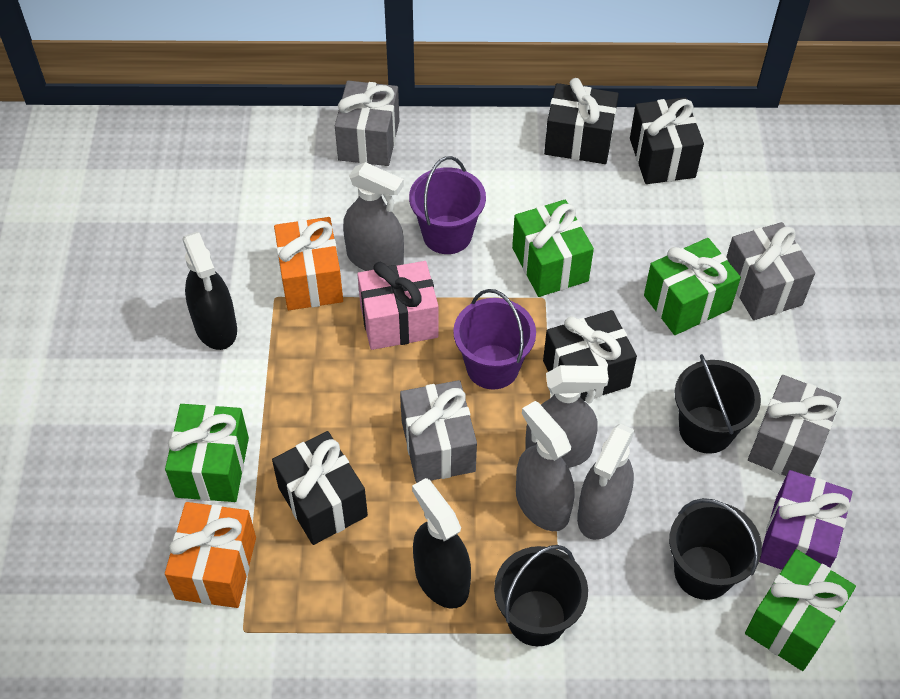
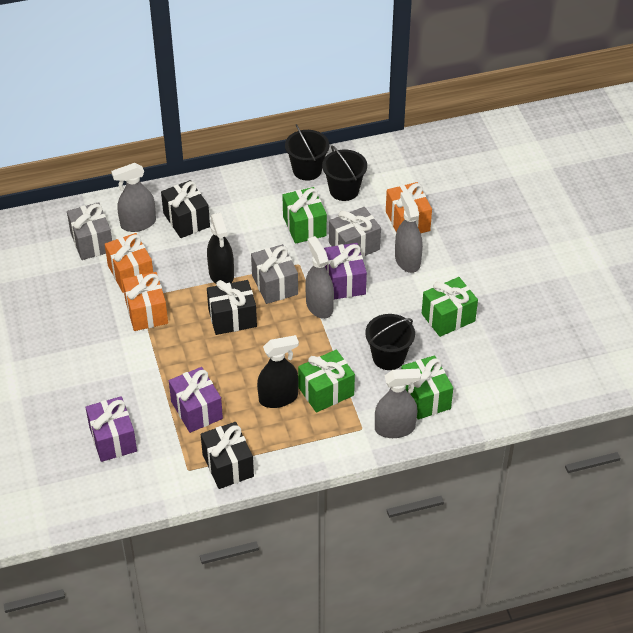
black gift: 4 -> 3
grey gift: 4 -> 3
orange gift: 2 -> 3
pink gift: 1 -> 0
purple bucket: 2 -> 0
purple gift: 1 -> 3

